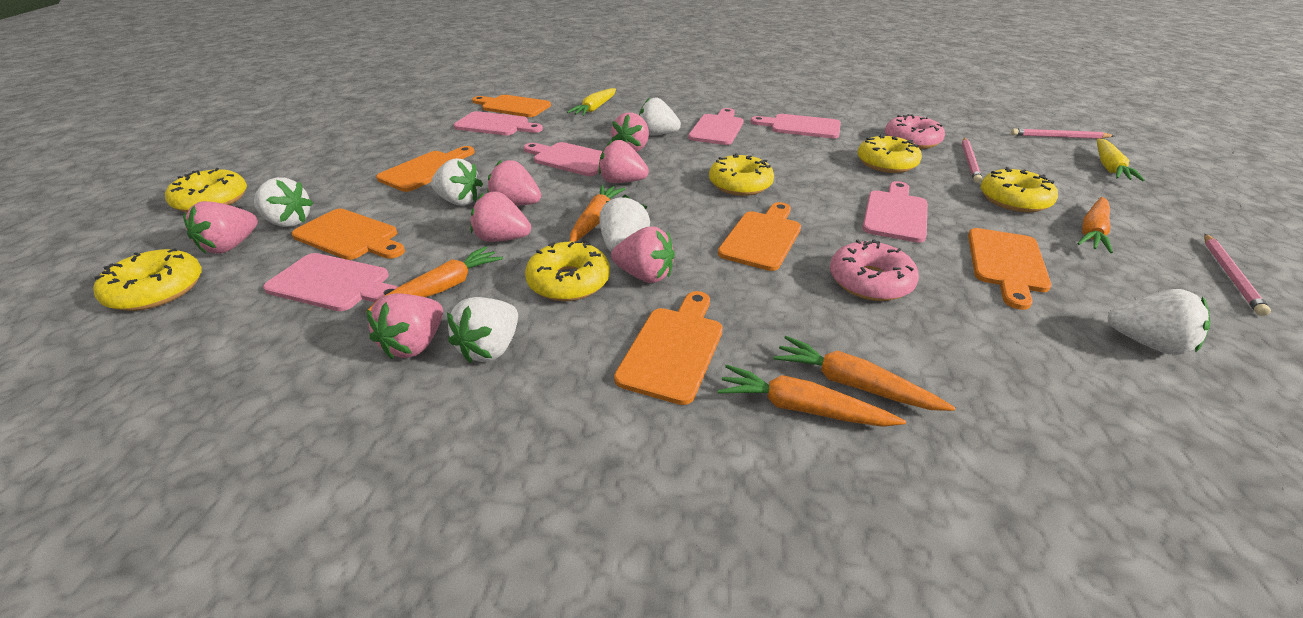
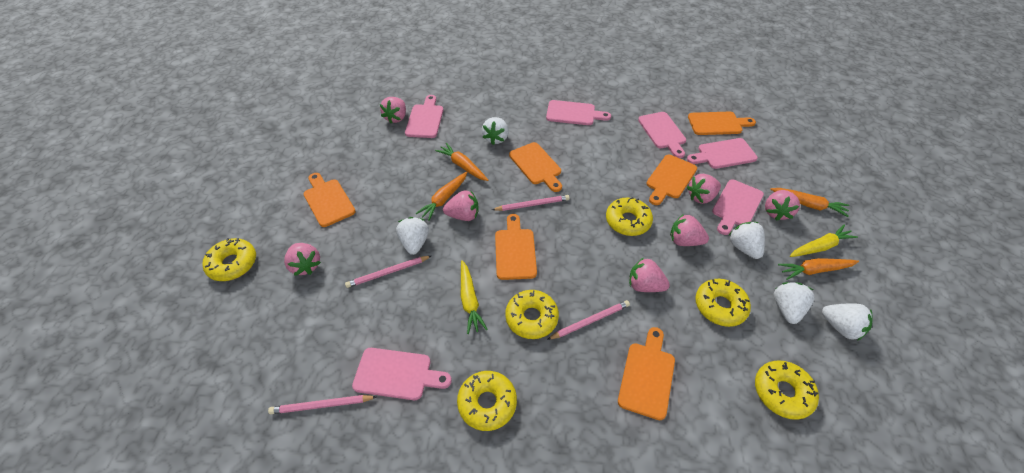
orange carrot: 5 -> 4
pink donut: 2 -> 0
pink pencil: 3 -> 4
white strawberry: 6 -> 5

